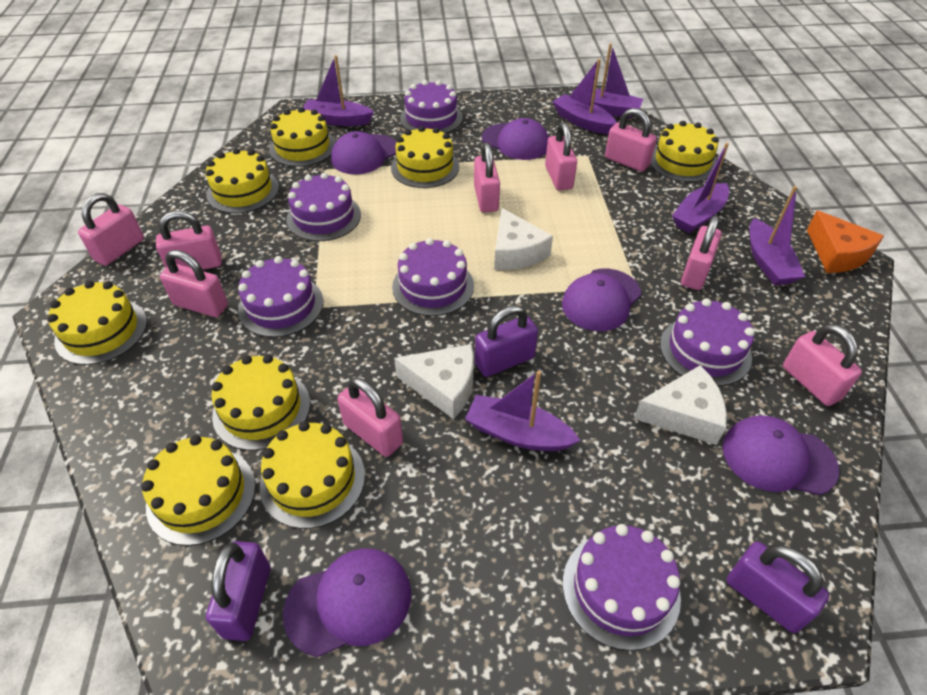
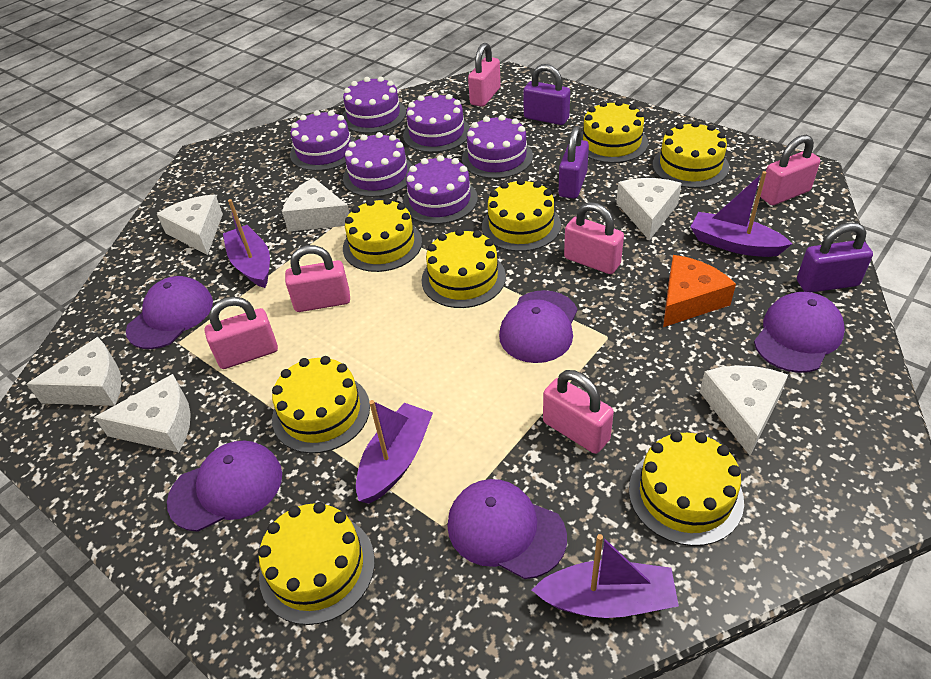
pink padlock: 9 -> 6
purple boat: 6 -> 4
white cheese: 3 -> 6

